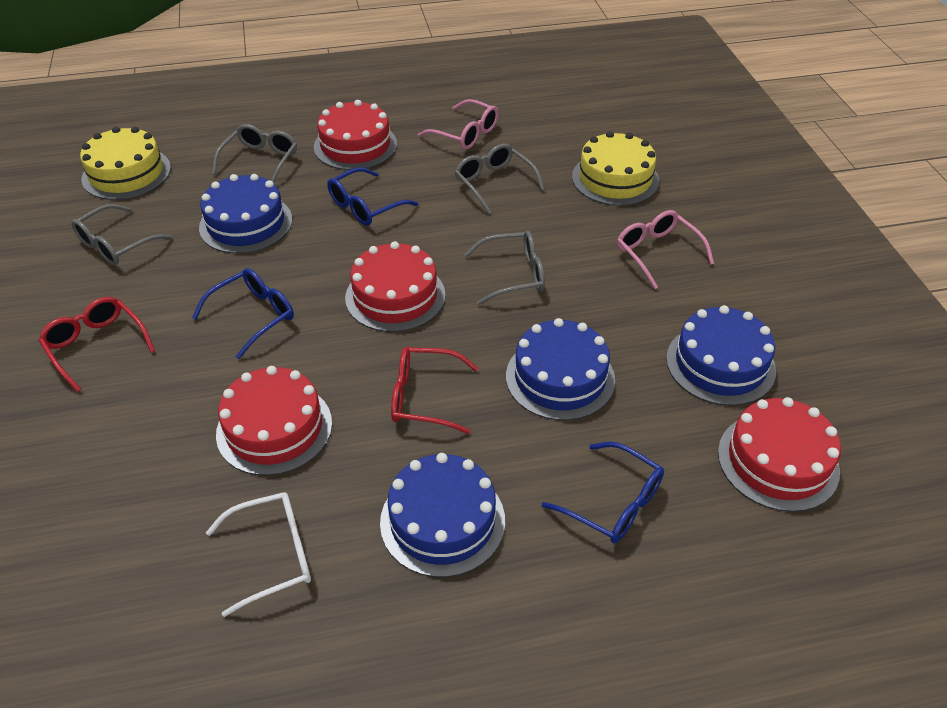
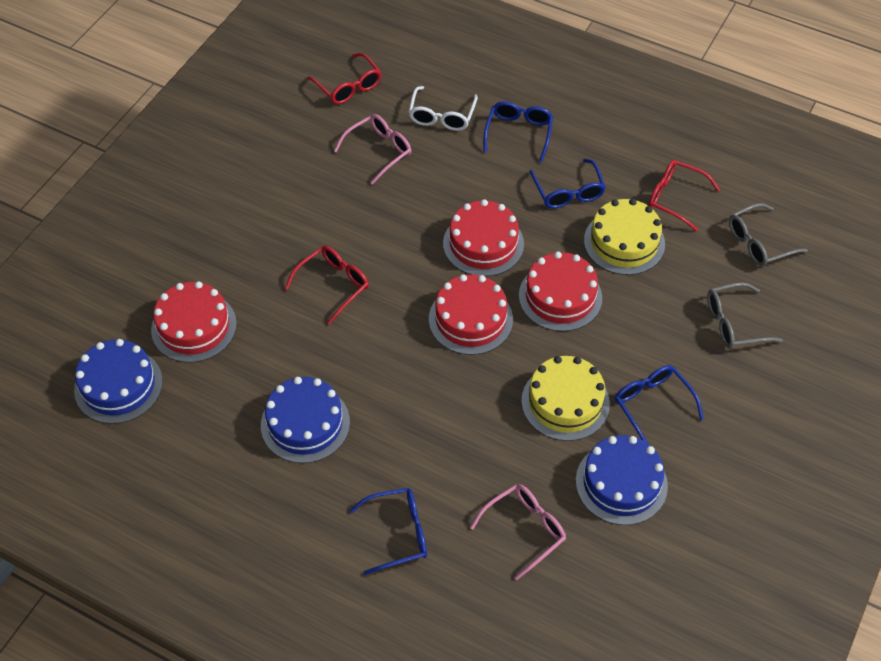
blue cake: 4 -> 3
blue glasses: 3 -> 4
grey glasses: 4 -> 2
red glasses: 2 -> 3

